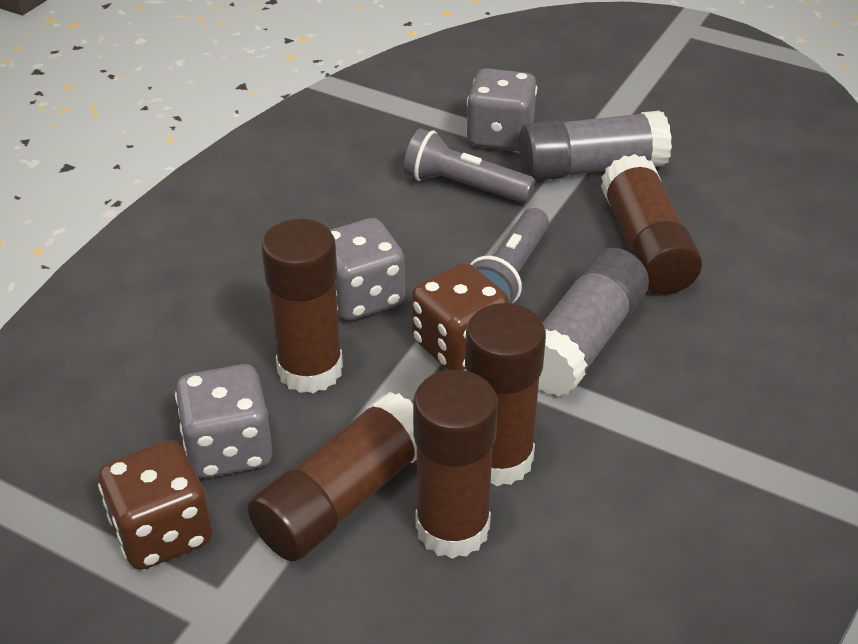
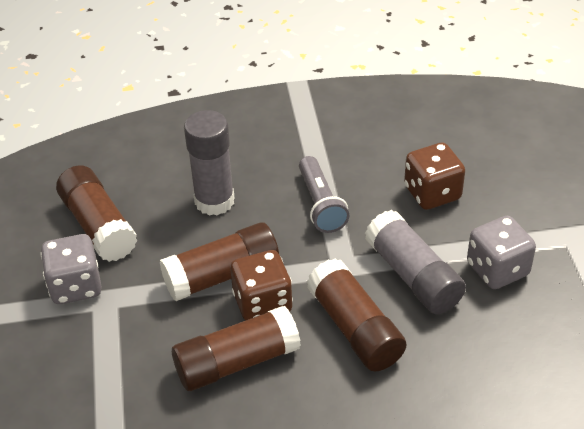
brown glue stick: 5 -> 4
grey dice: 3 -> 2
grey flashlight: 2 -> 1

